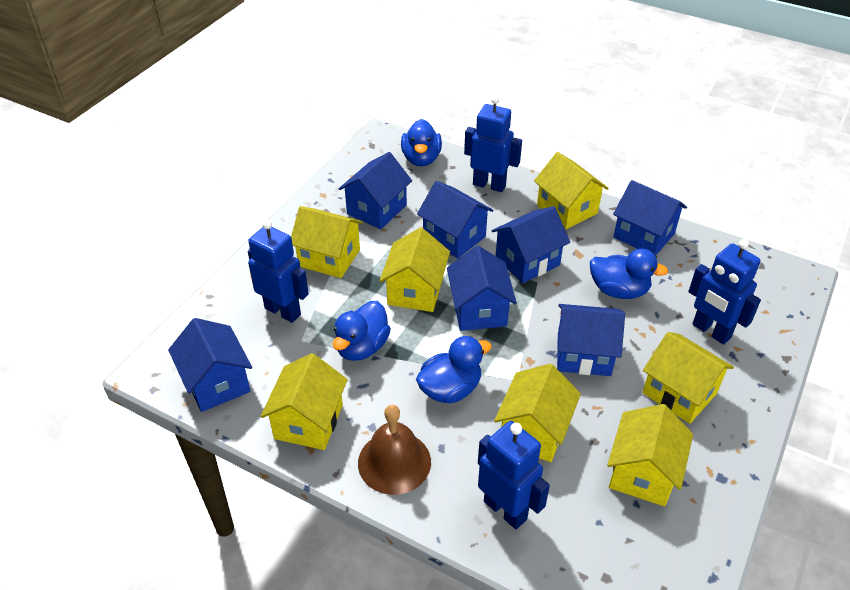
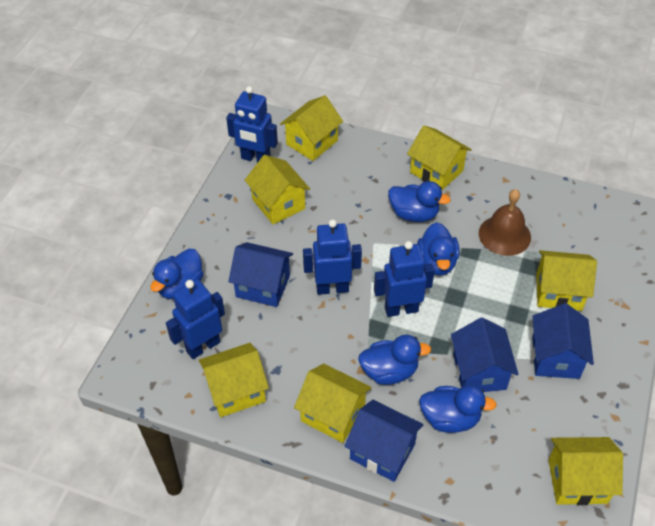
blue duck: 4 -> 5
blue house: 7 -> 4

